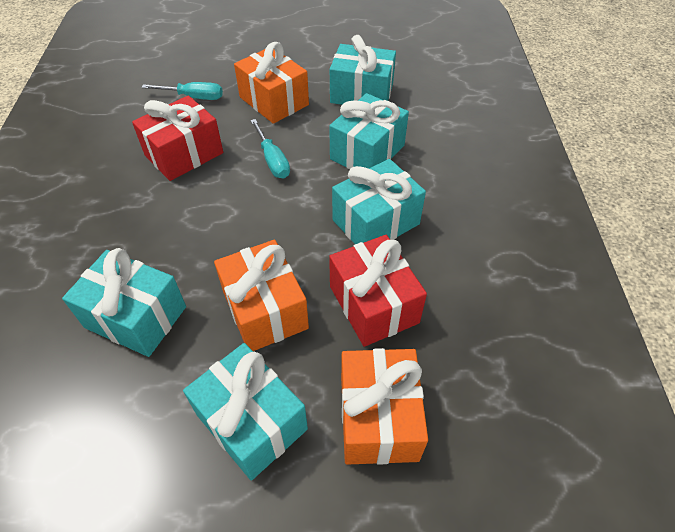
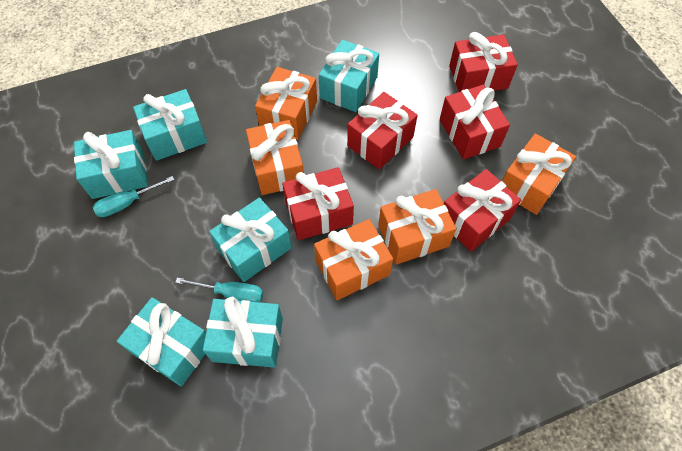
orange gift: 3 -> 5
red gift: 2 -> 5
turquoise gift: 5 -> 6

